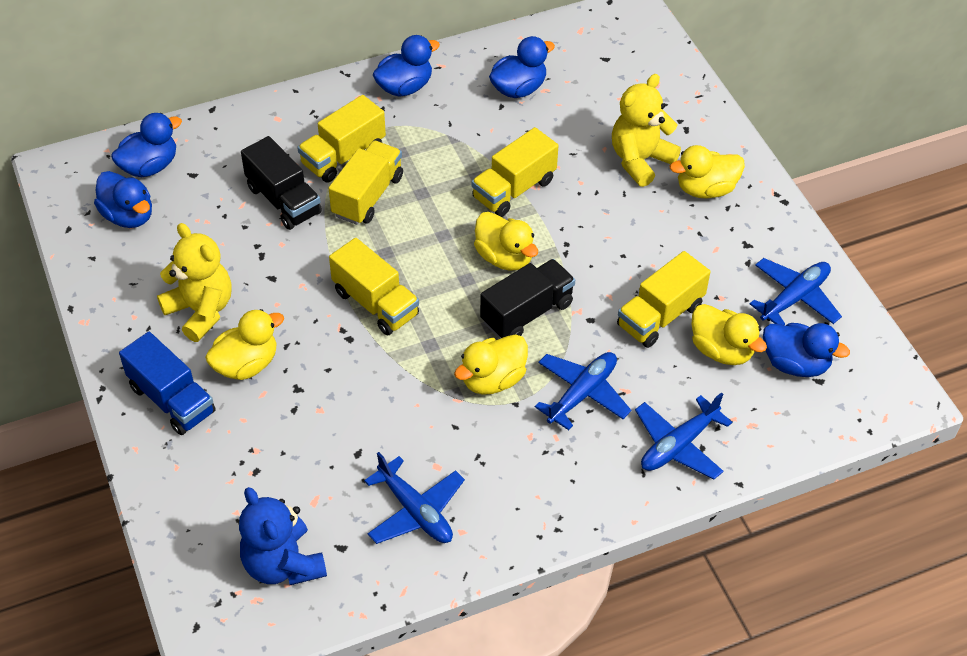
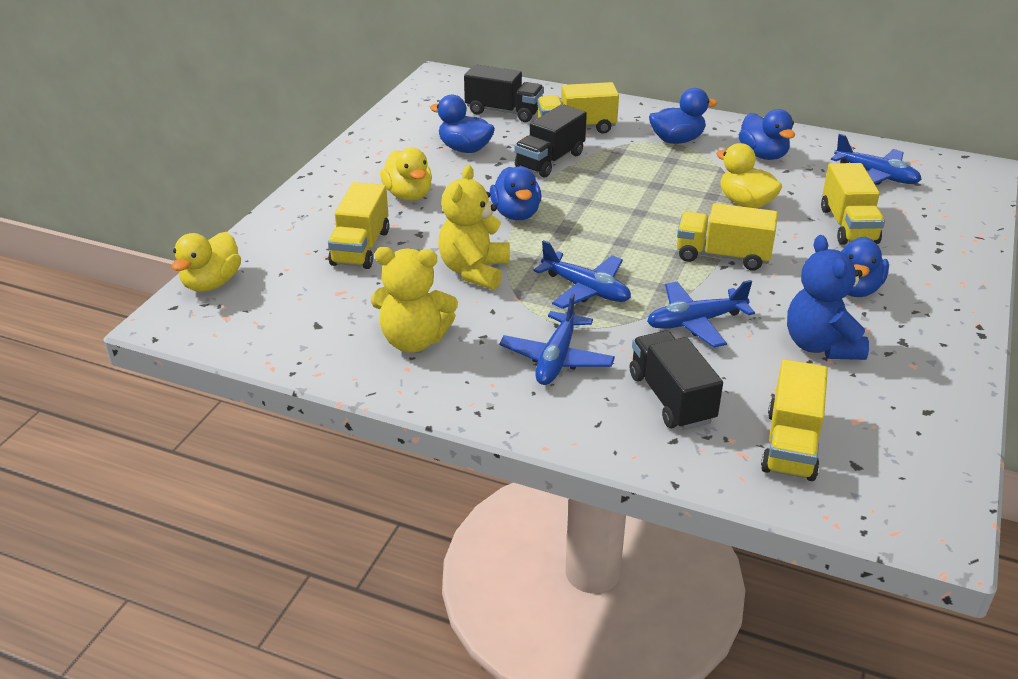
black truck: 2 -> 3
blue truck: 1 -> 0
yellow duck: 5 -> 3

